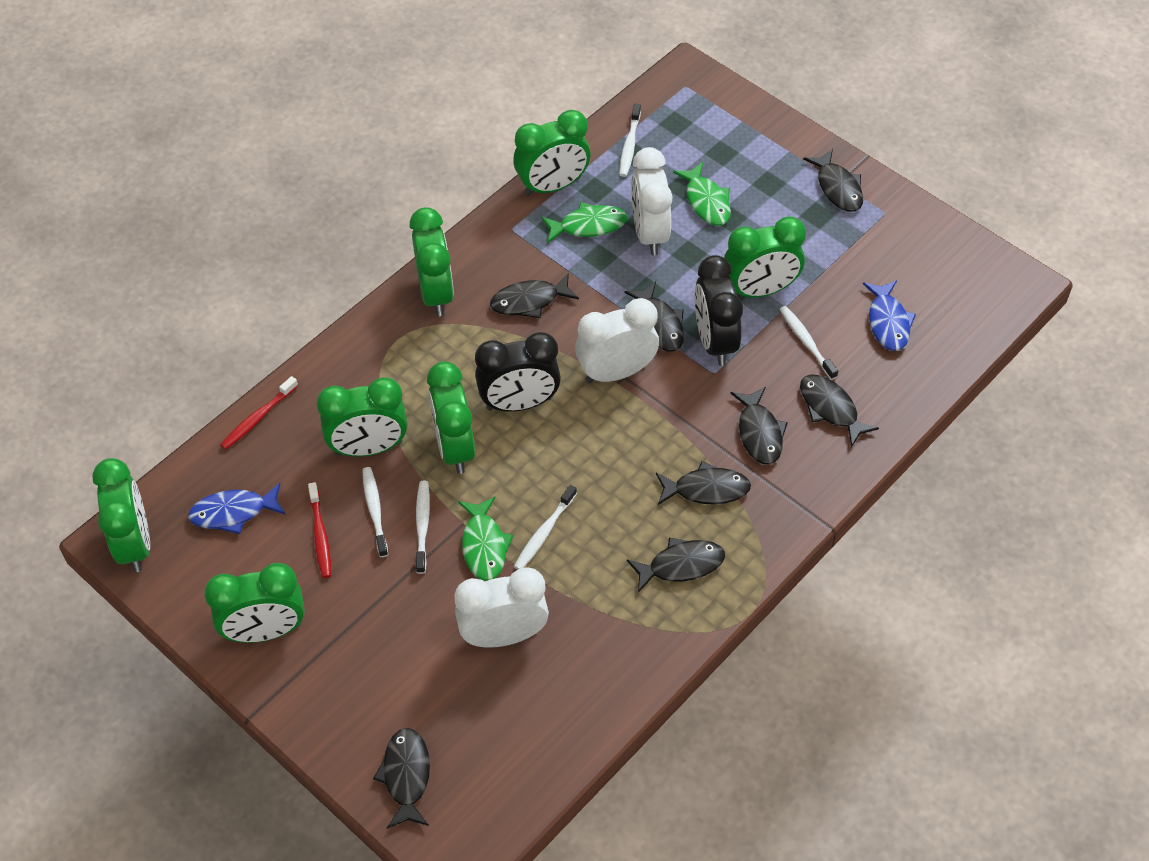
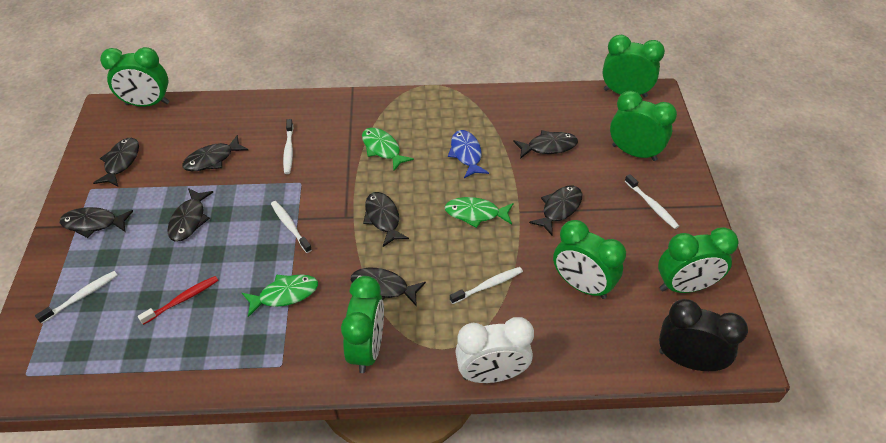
black clock: 2 -> 1
blue fish: 2 -> 1
green clock: 7 -> 6
red toothbrush: 2 -> 1
white clock: 3 -> 1

